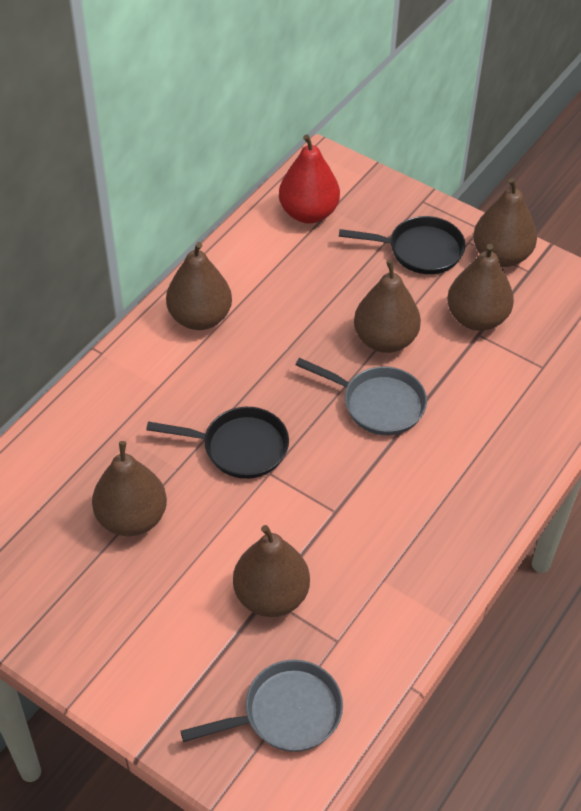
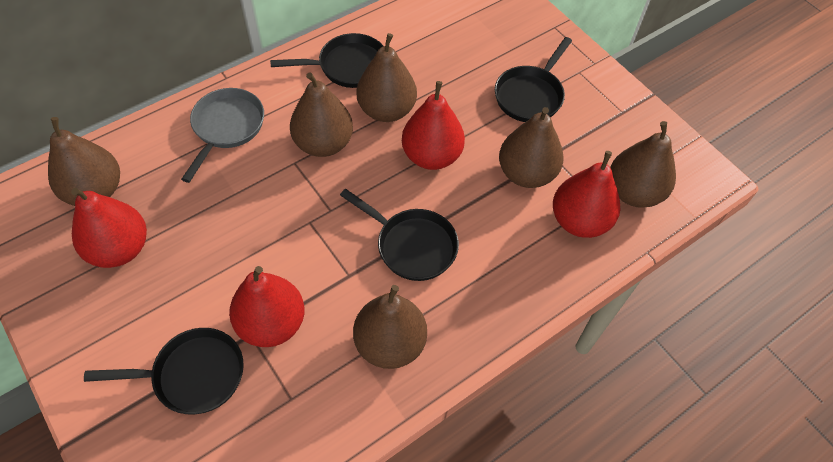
black pan: 2 -> 4
grey pan: 2 -> 1
red pear: 1 -> 4

